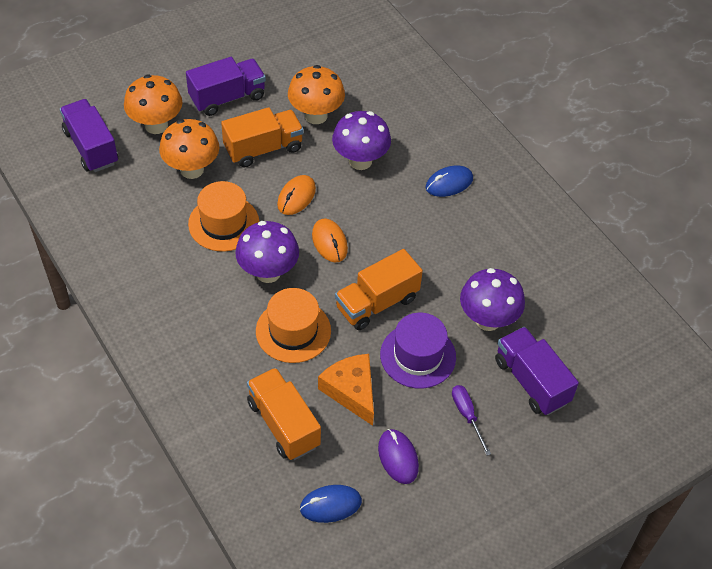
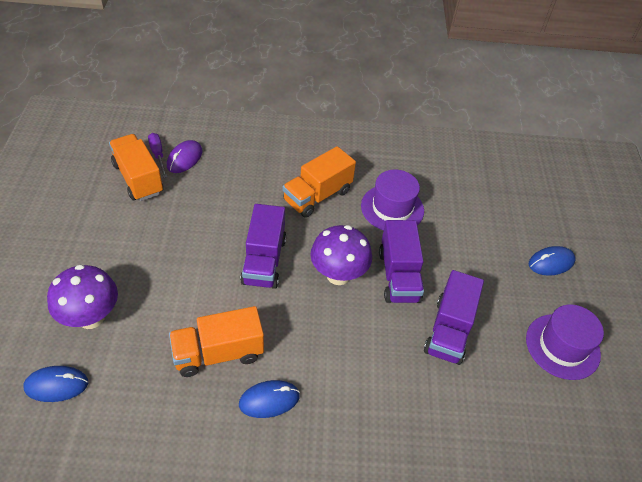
blue mouse: 2 -> 3
orange cheese: 1 -> 0
orange hat: 2 -> 0
orange mouse: 2 -> 0
orange mushroom: 3 -> 0
purple hat: 1 -> 2
purple mushroom: 3 -> 2

